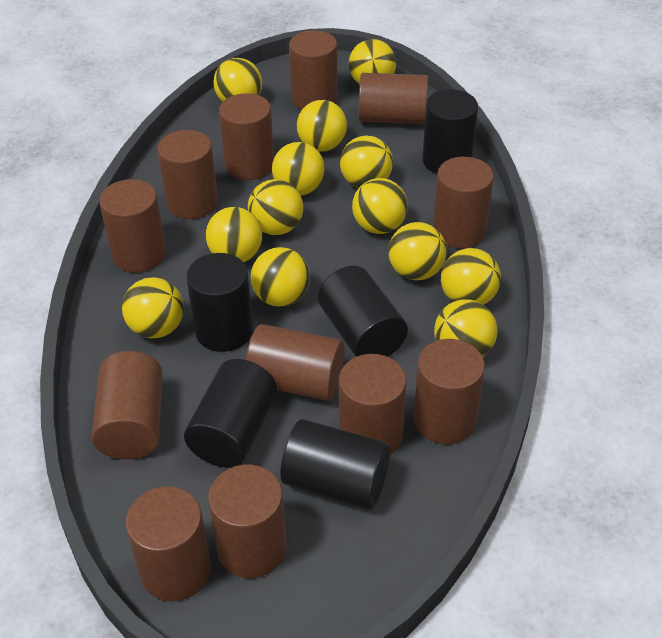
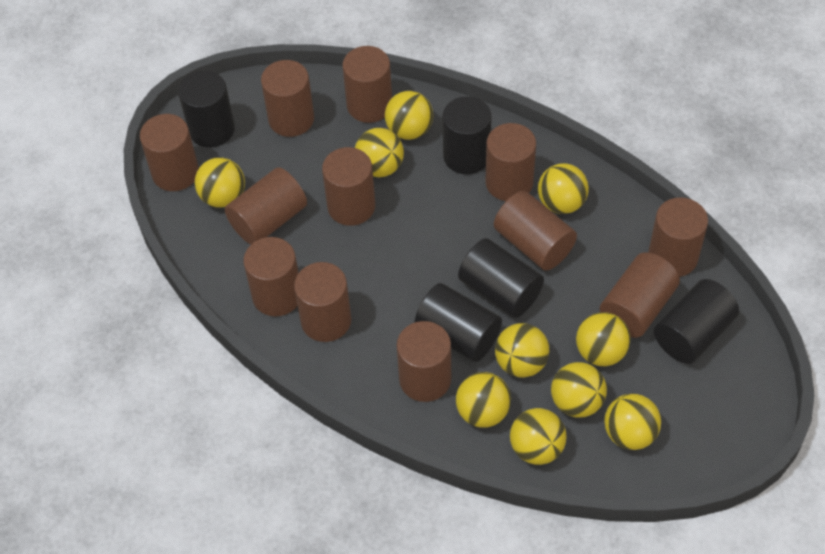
yellow ball: 13 -> 10

